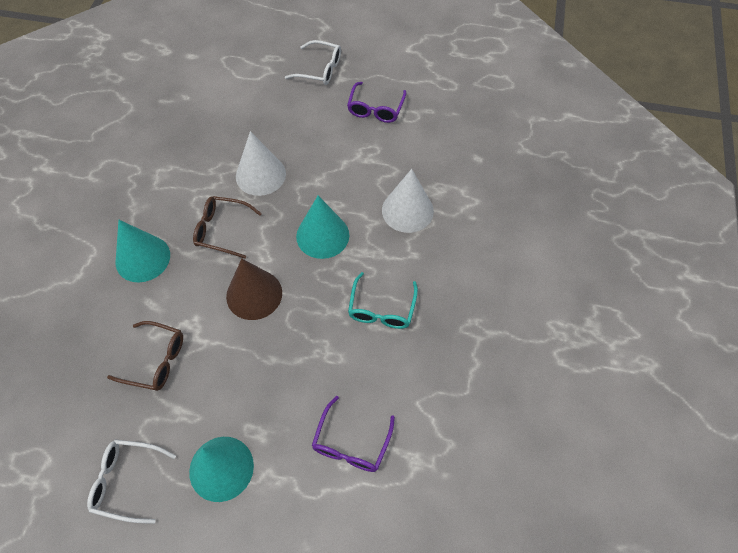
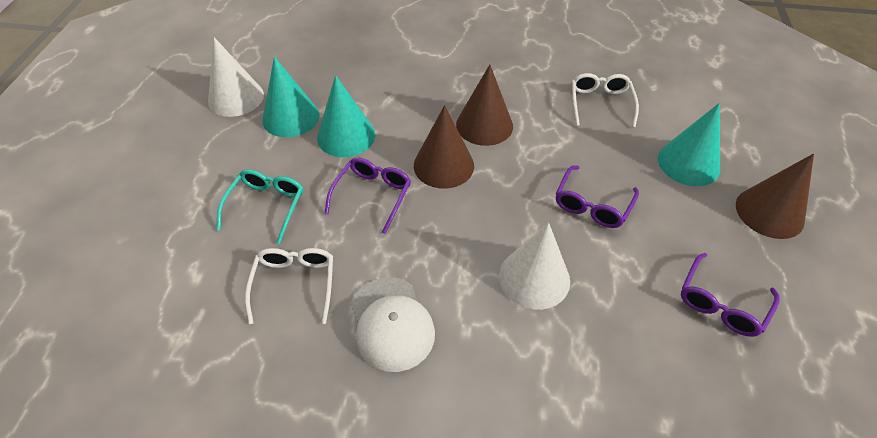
brown cone: 1 -> 3
brown glasses: 2 -> 0
purple glasses: 2 -> 3
white cap: 0 -> 1

